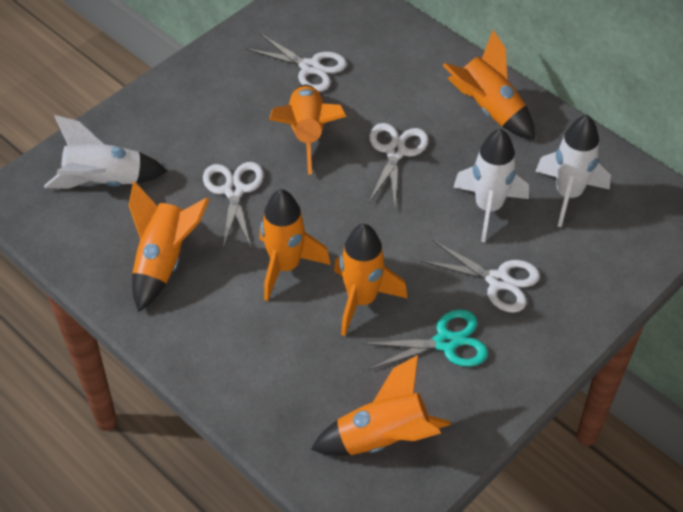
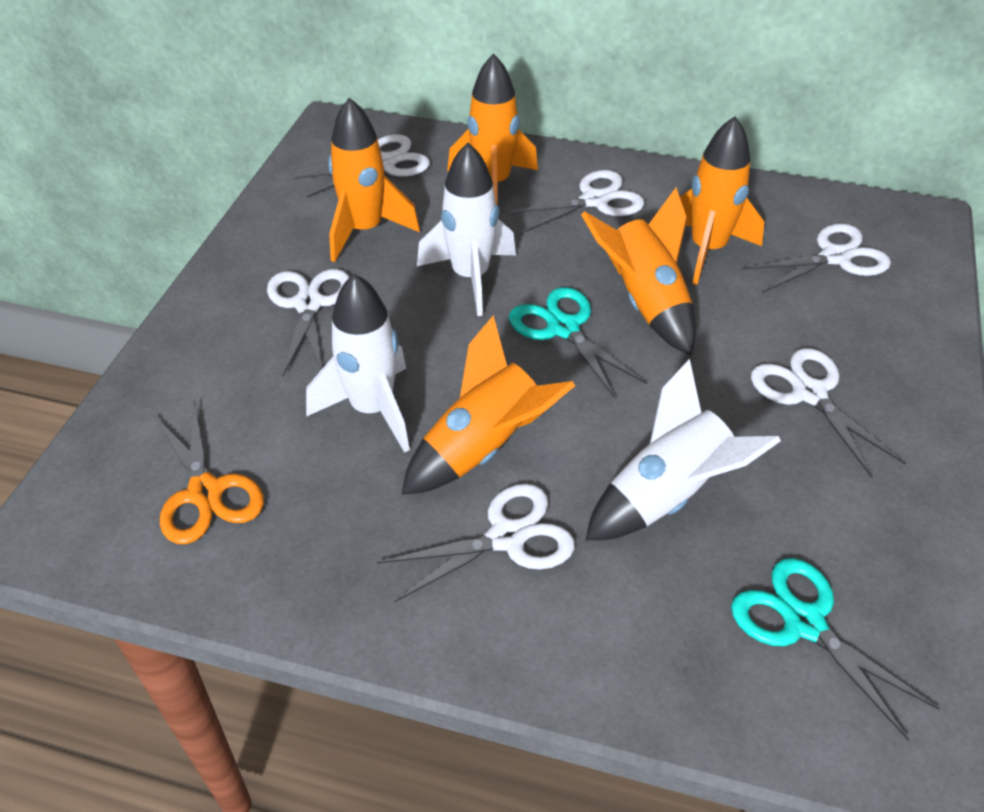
orange rocket: 6 -> 5
orange scissors: 0 -> 1
turquoise scissors: 1 -> 2
white scissors: 4 -> 6

